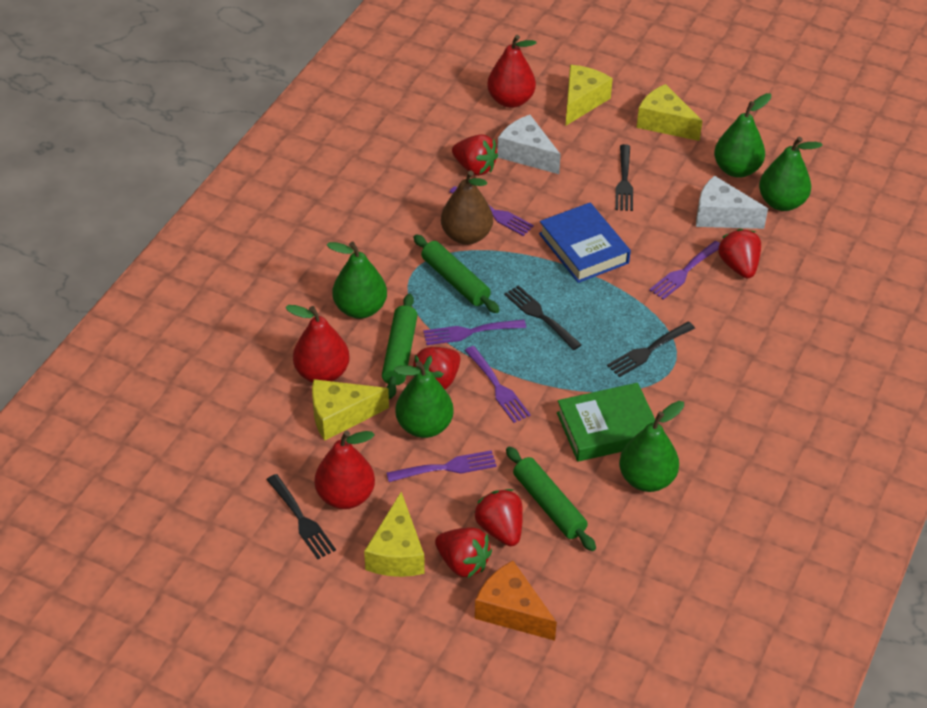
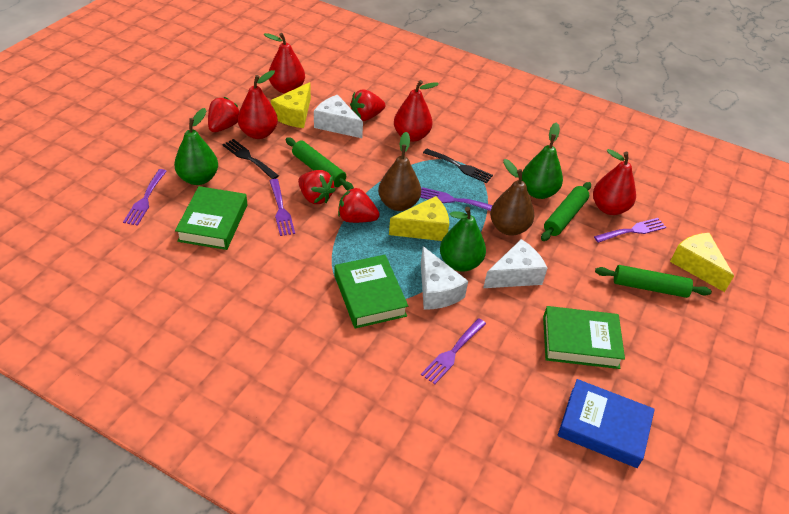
black fork: 4 -> 2
brown pear: 1 -> 2
green book: 1 -> 3
green pear: 5 -> 3
orange cheese: 1 -> 0
red pear: 3 -> 4
red strawberry: 5 -> 4
white cheese: 2 -> 3
yellow cheese: 4 -> 3

